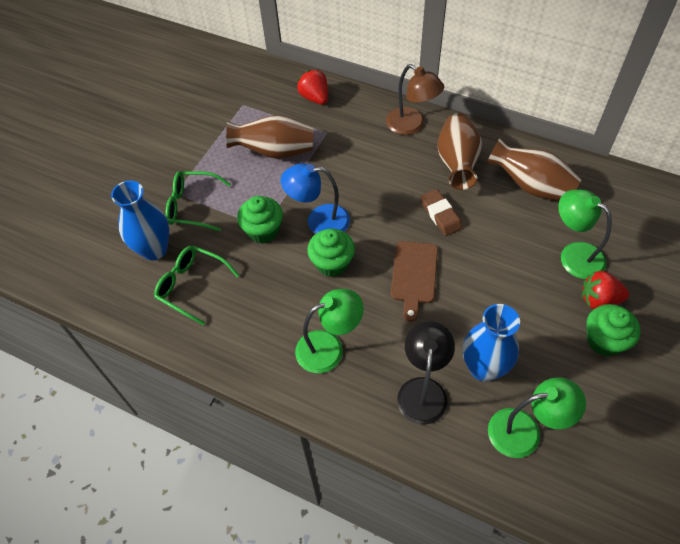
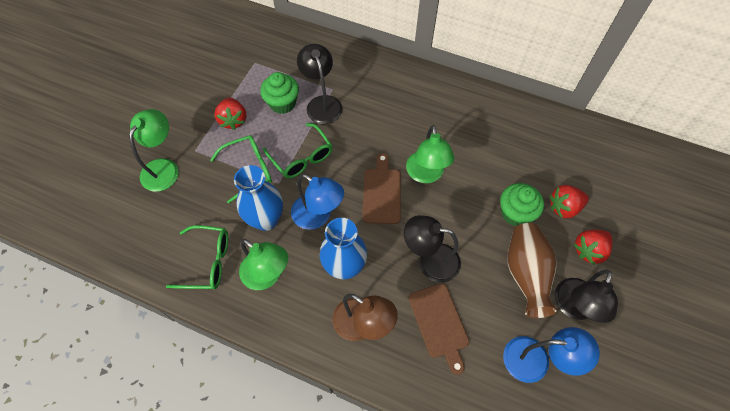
black lamp: 1 -> 3
blue lamp: 1 -> 2
brown cutting board: 1 -> 2
brown eraser: 1 -> 0
brown vase: 3 -> 1
green cupcake: 3 -> 2
green glasses: 2 -> 3
red strawberry: 2 -> 3

